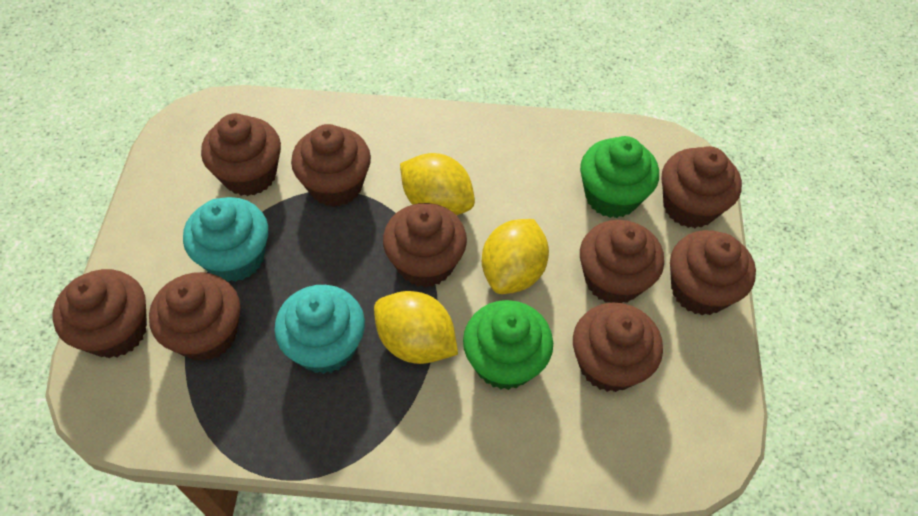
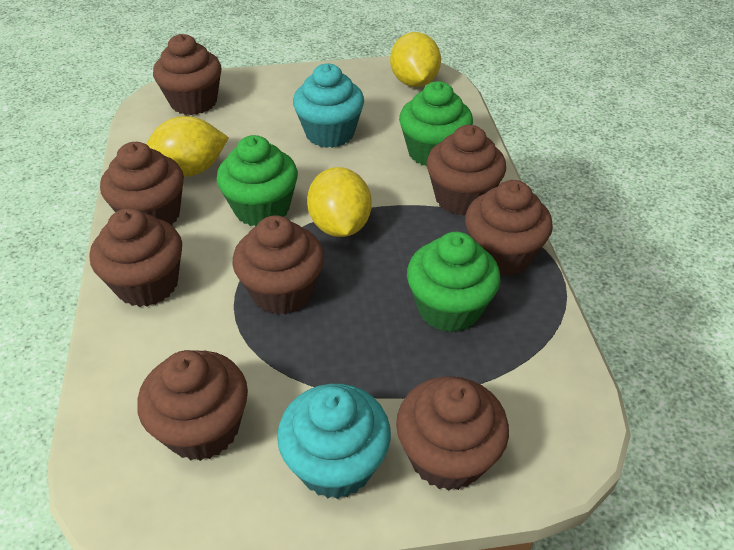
brown cupcake: 9 -> 8
green cupcake: 2 -> 3

